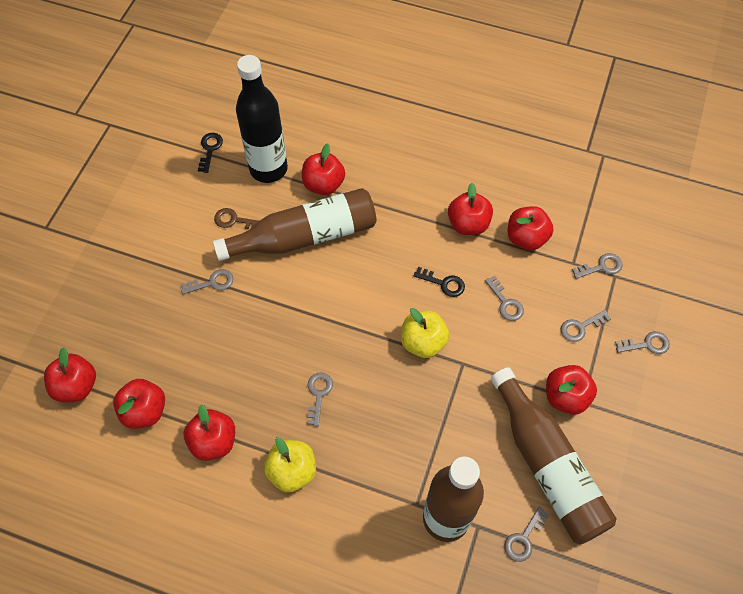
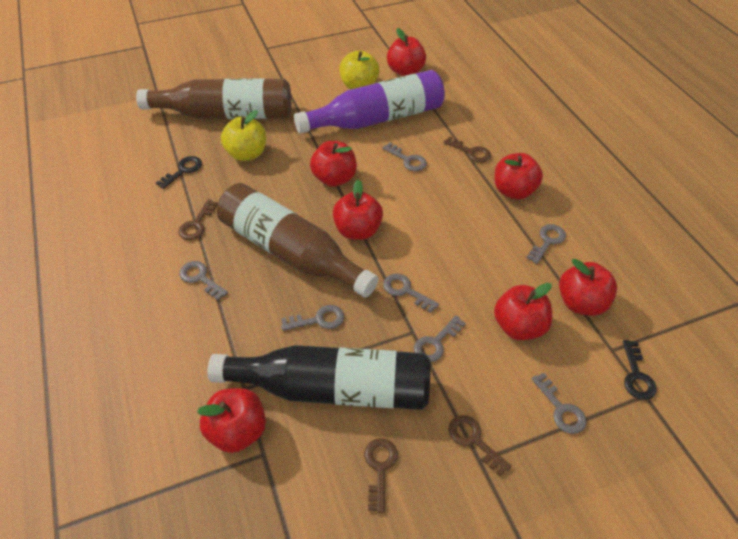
brown bottle: 3 -> 2
brown key: 1 -> 4
purple bottle: 0 -> 1

